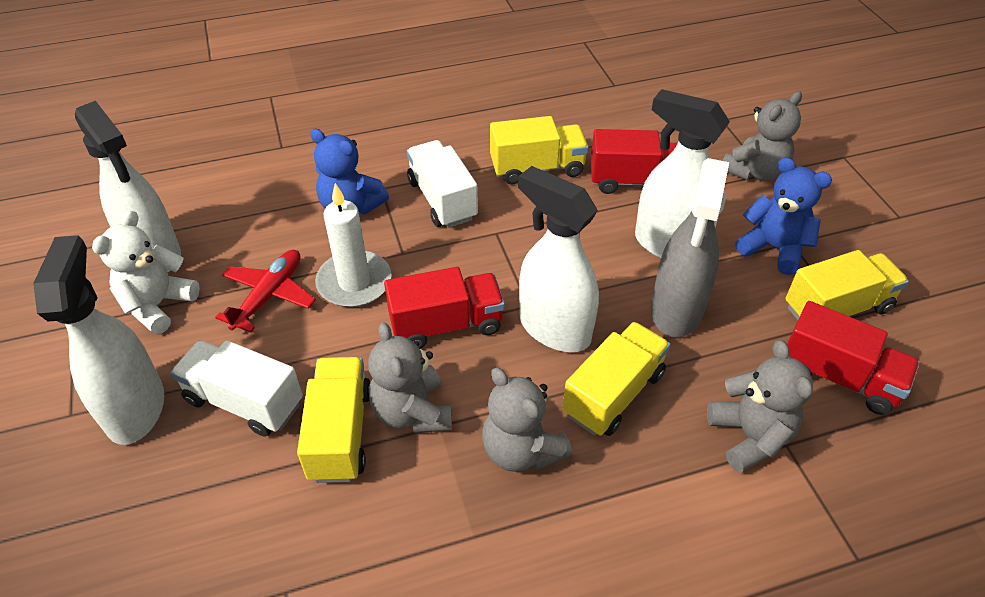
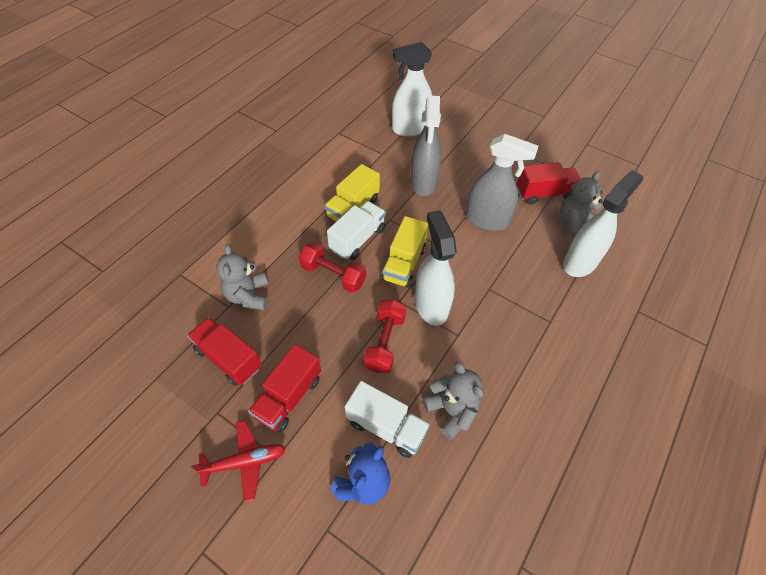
blue teddy bear: 2 -> 1
grey spray bottle: 1 -> 2
grey teddy bear: 4 -> 3
red dumbbell: 0 -> 2
white candle: 1 -> 0
white spray bottle: 4 -> 3
white teddy bear: 1 -> 0
yellow truck: 4 -> 2

